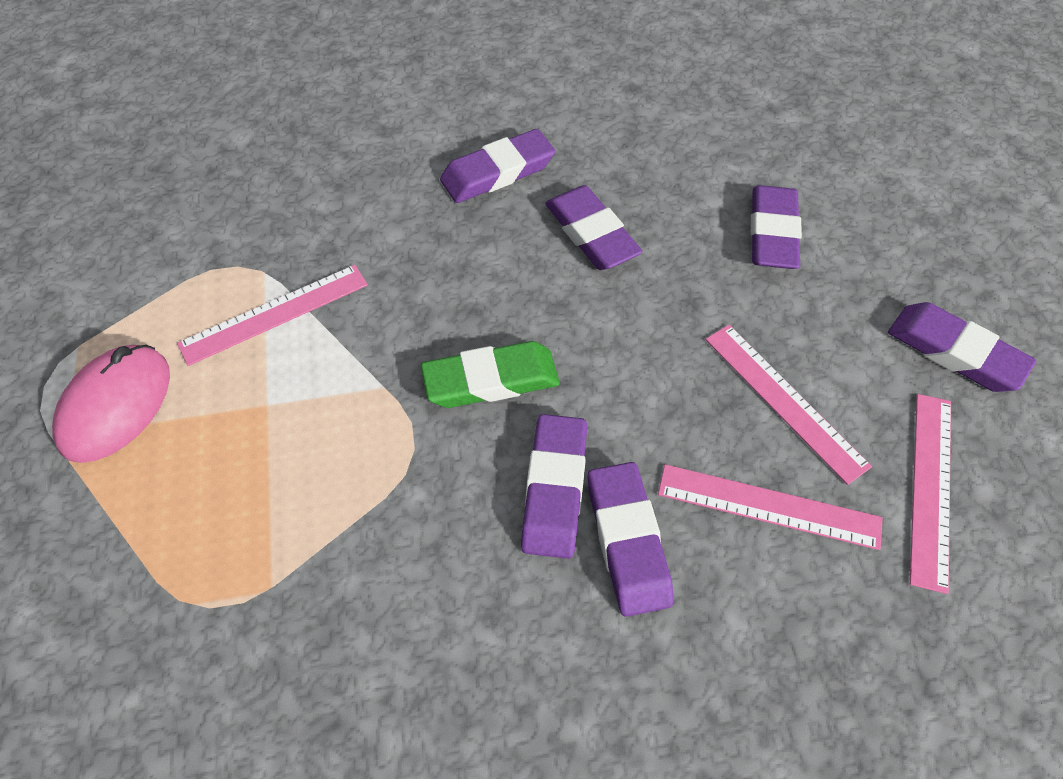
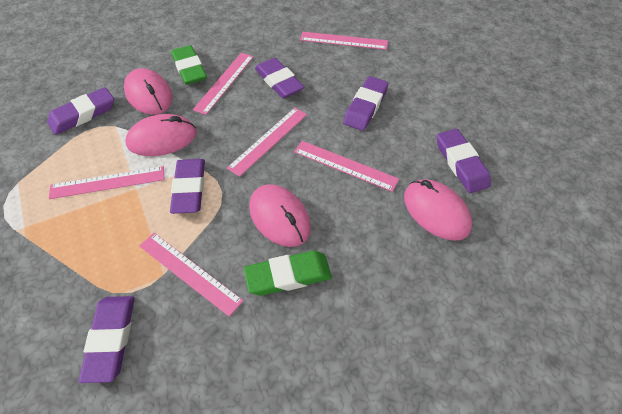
green eraser: 1 -> 2
pink mouse: 1 -> 4
pink ruler: 4 -> 6

